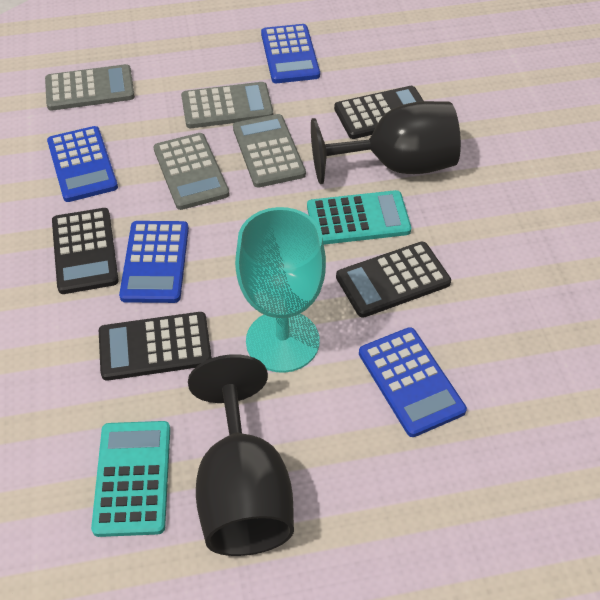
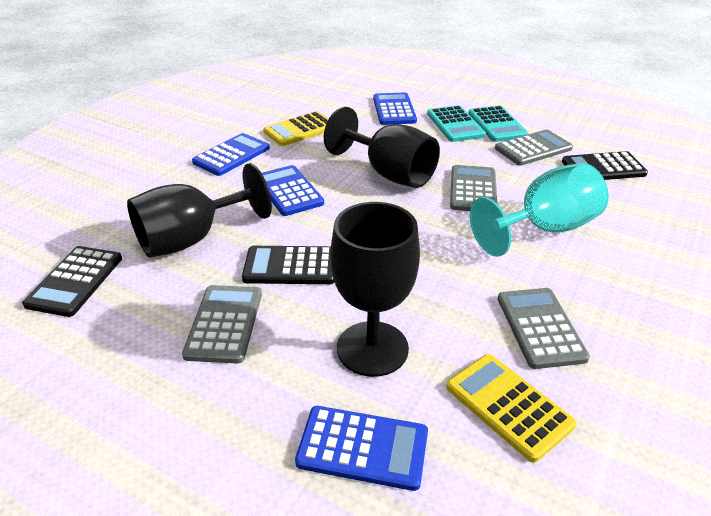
black calculator: 4 -> 3
black goblet: 2 -> 3
yellow calculator: 0 -> 2

